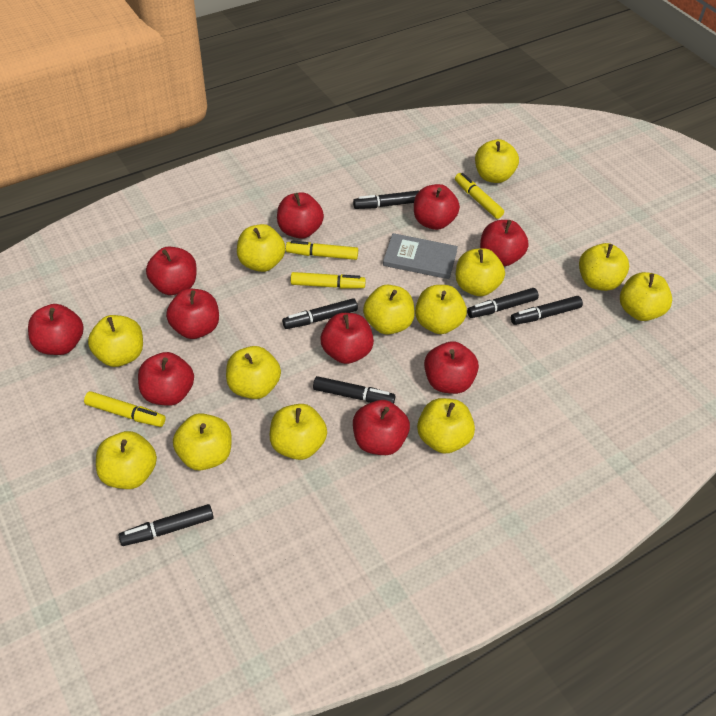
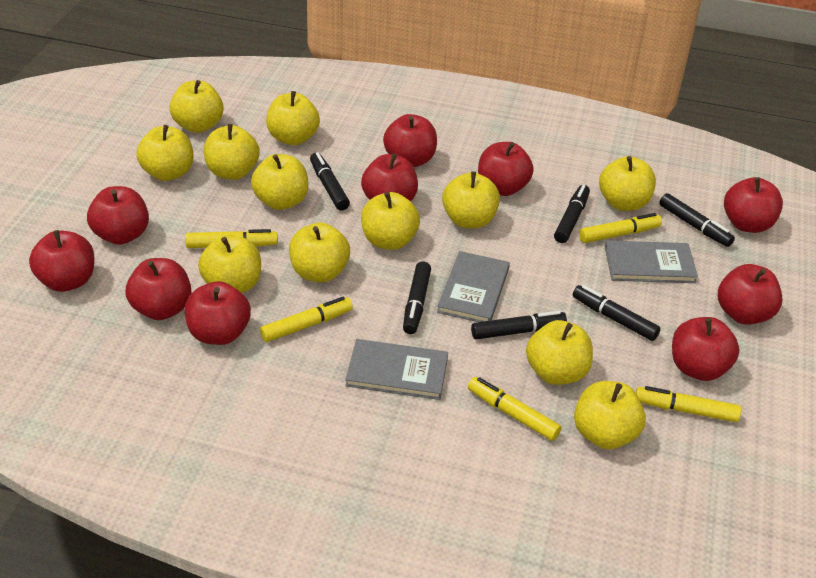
grey book: 1 -> 3
yellow apple: 13 -> 12
yellow marker: 4 -> 5

